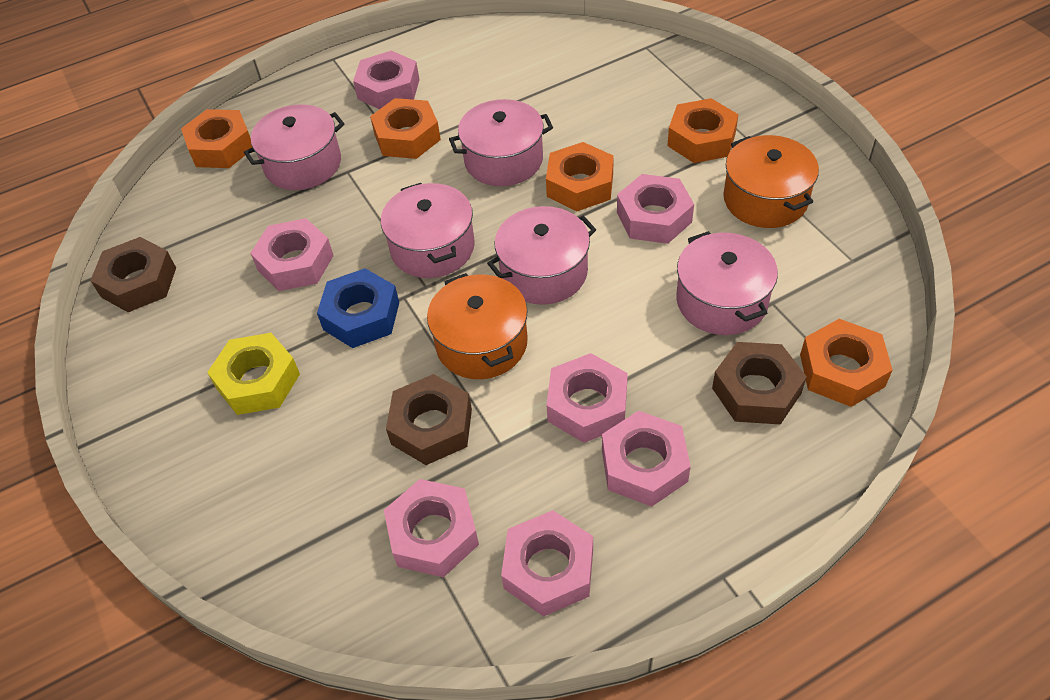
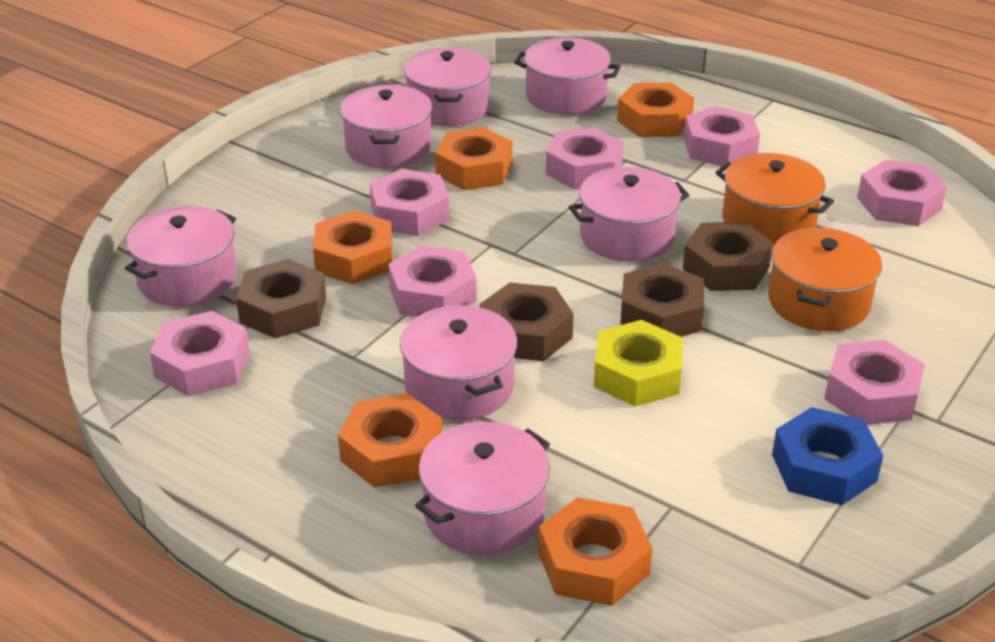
brown nut: 3 -> 4
pink pot: 5 -> 7

